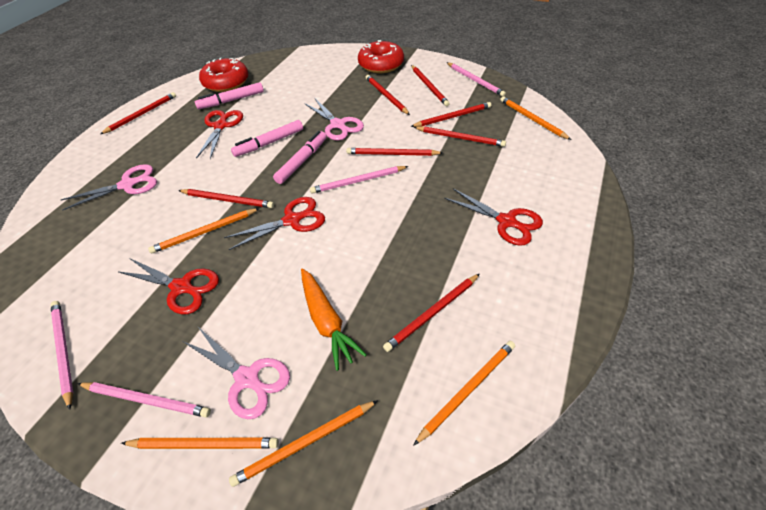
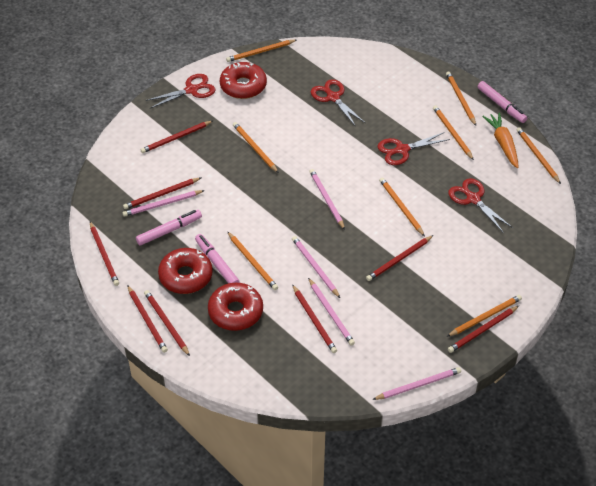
orange pencil: 5 -> 8
pink pencil: 4 -> 5
pink scissors: 3 -> 0
red donut: 2 -> 3

